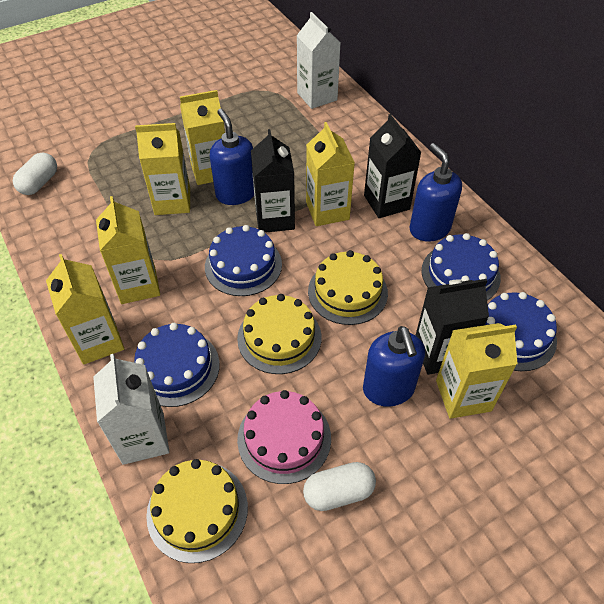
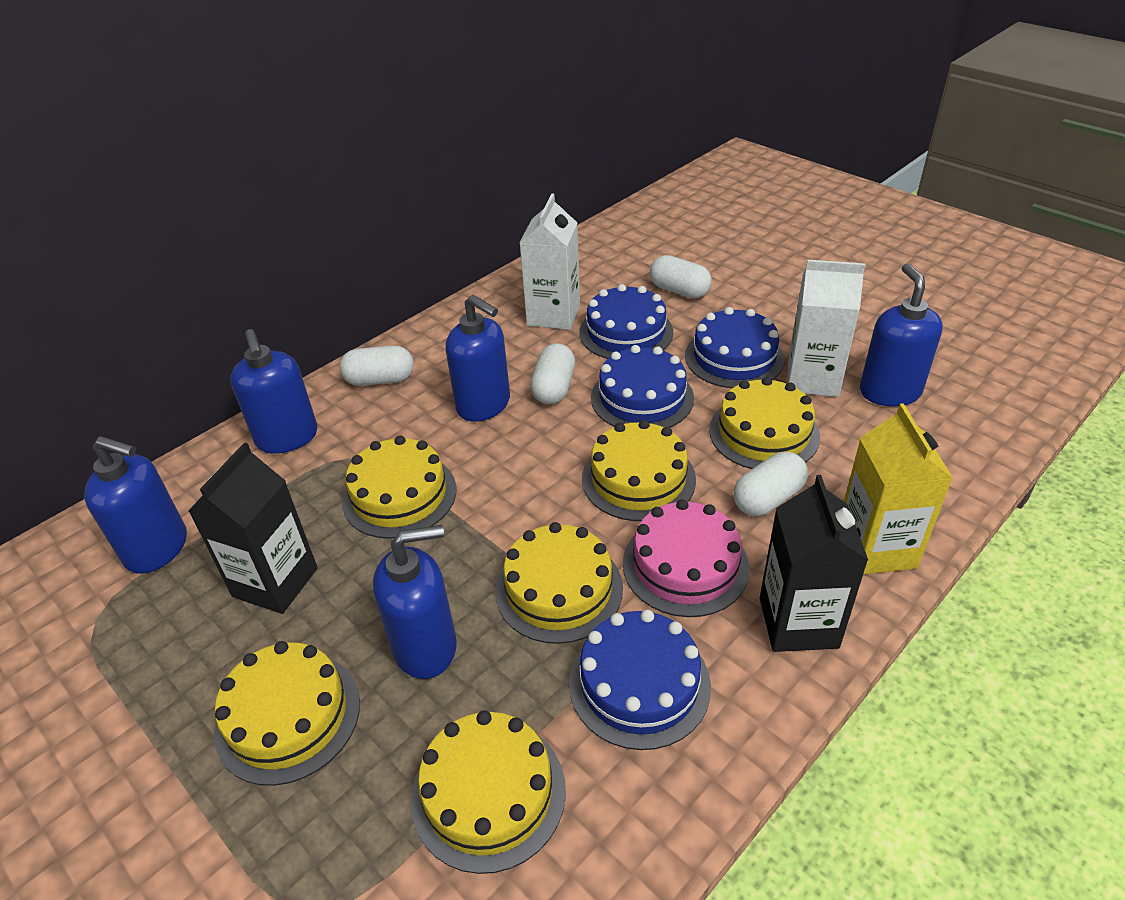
black carton: 3 -> 2
blue soap dispenser: 3 -> 5
white capsule: 2 -> 4
yellow cake: 3 -> 6
yellow carton: 6 -> 1

